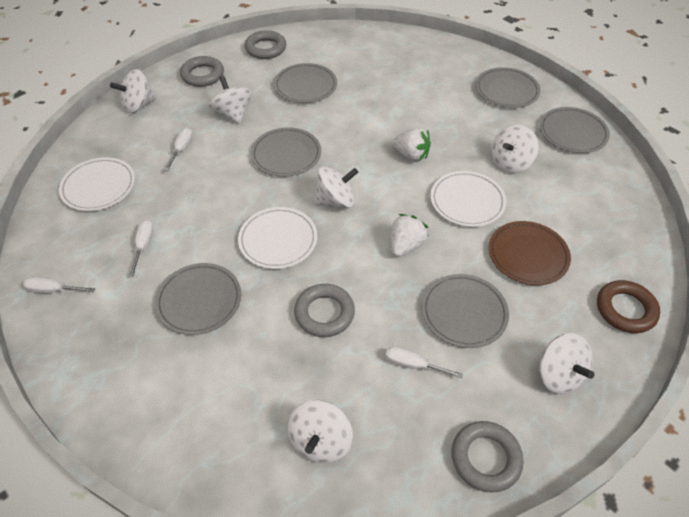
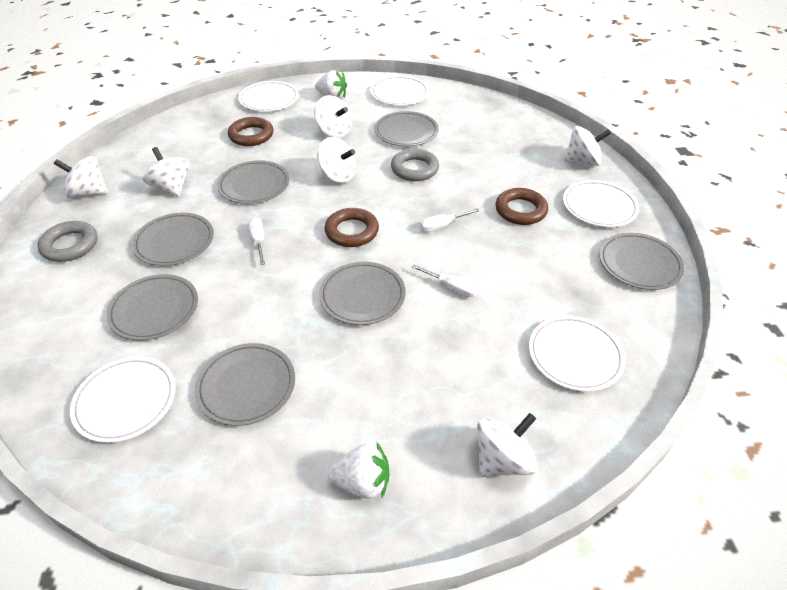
brown plate: 1 -> 0
brown ring: 1 -> 3
grey plate: 6 -> 7
grey ring: 4 -> 2
white plate: 3 -> 5
white screwdriver: 4 -> 3

